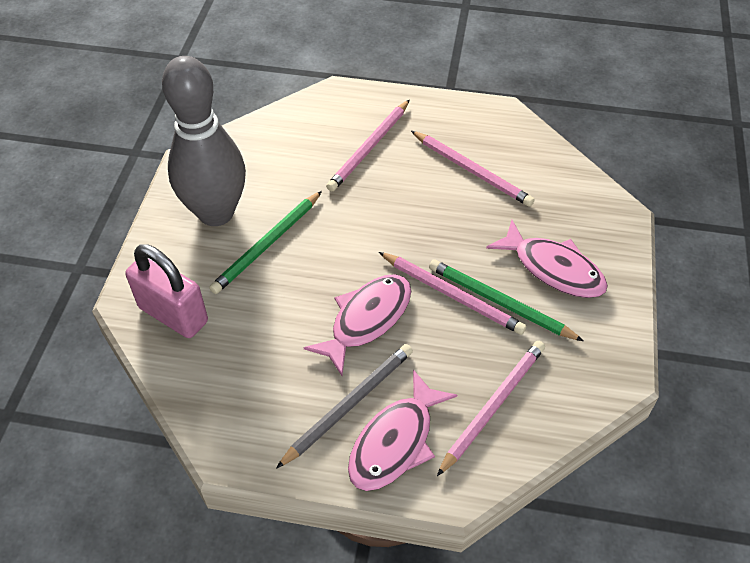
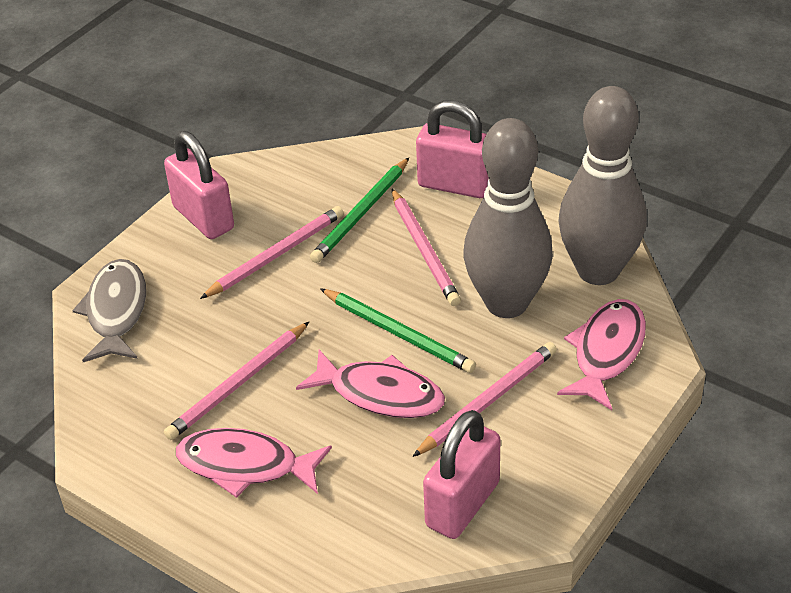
grey bowling pin: 1 -> 2
grey fish: 0 -> 1
grey pencil: 1 -> 0
pink padlock: 1 -> 3

